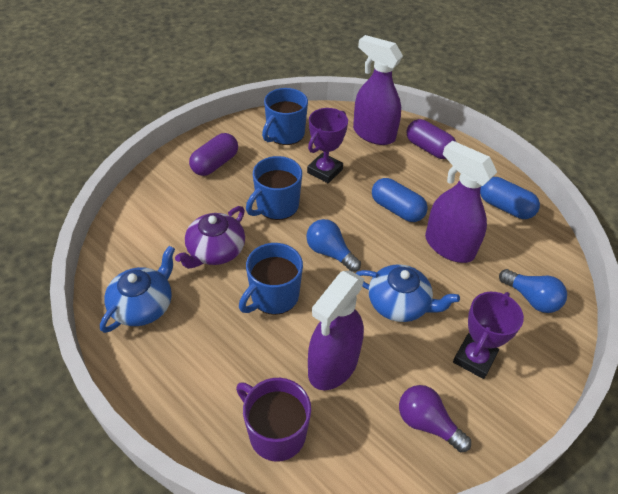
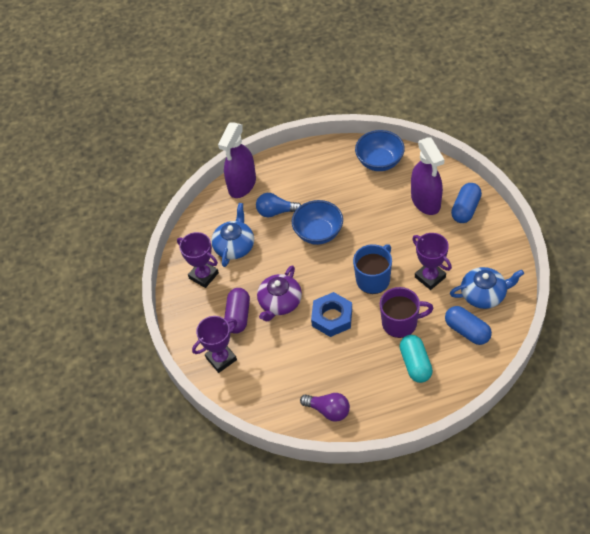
blue bowl: 0 -> 2
blue light bulb: 2 -> 1
blue mug: 3 -> 1
blue nut: 0 -> 1
purple capsule: 2 -> 1
purple spray bottle: 3 -> 2
purple trophy: 2 -> 3
turquoise capsule: 0 -> 1

